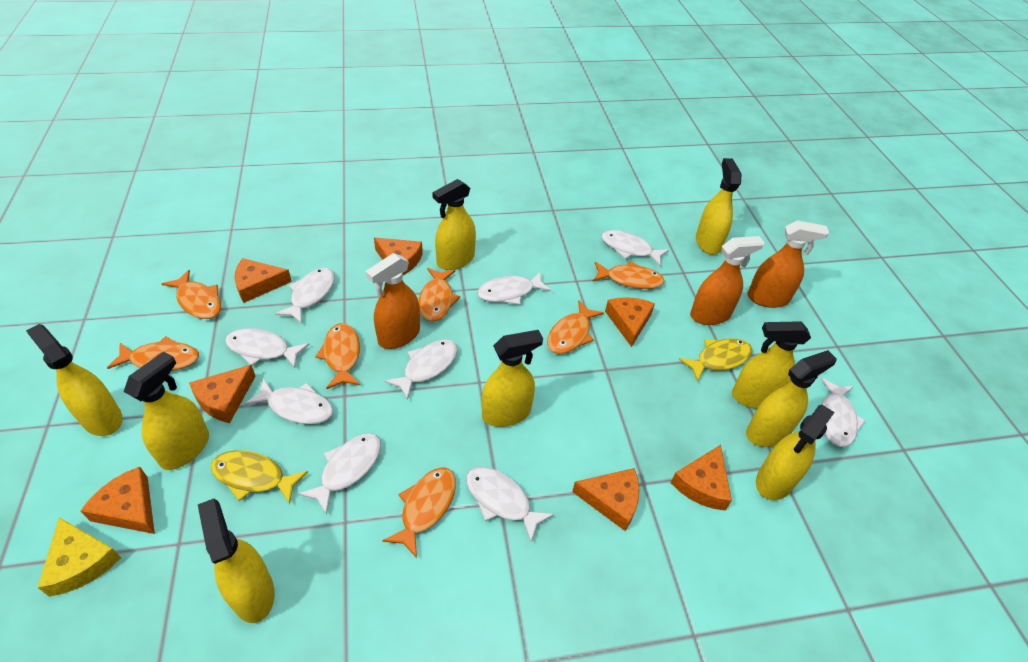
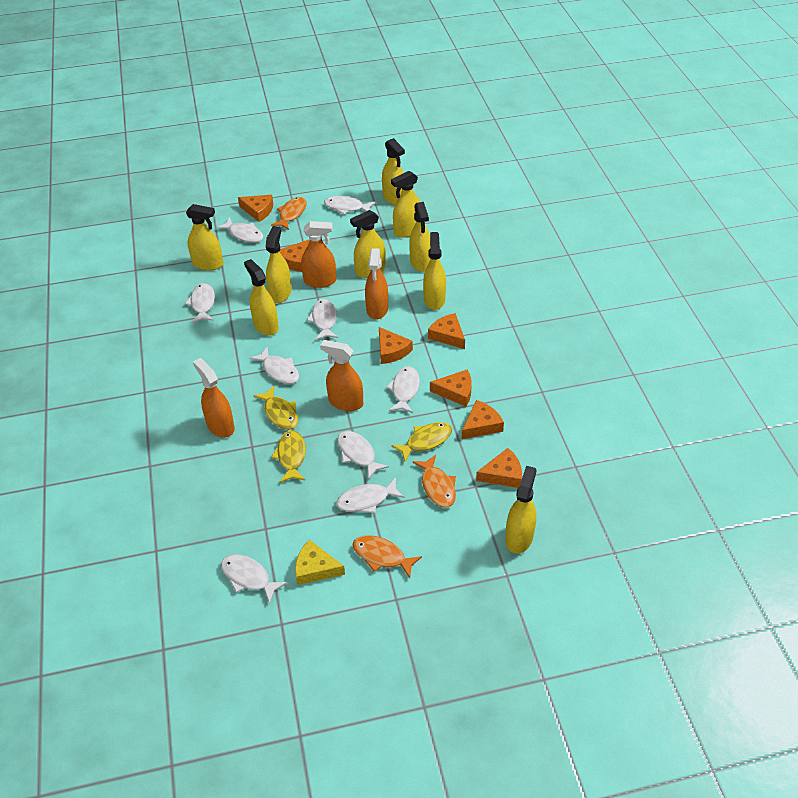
orange fish: 7 -> 3
orange spray bottle: 3 -> 4
yellow fish: 2 -> 3

